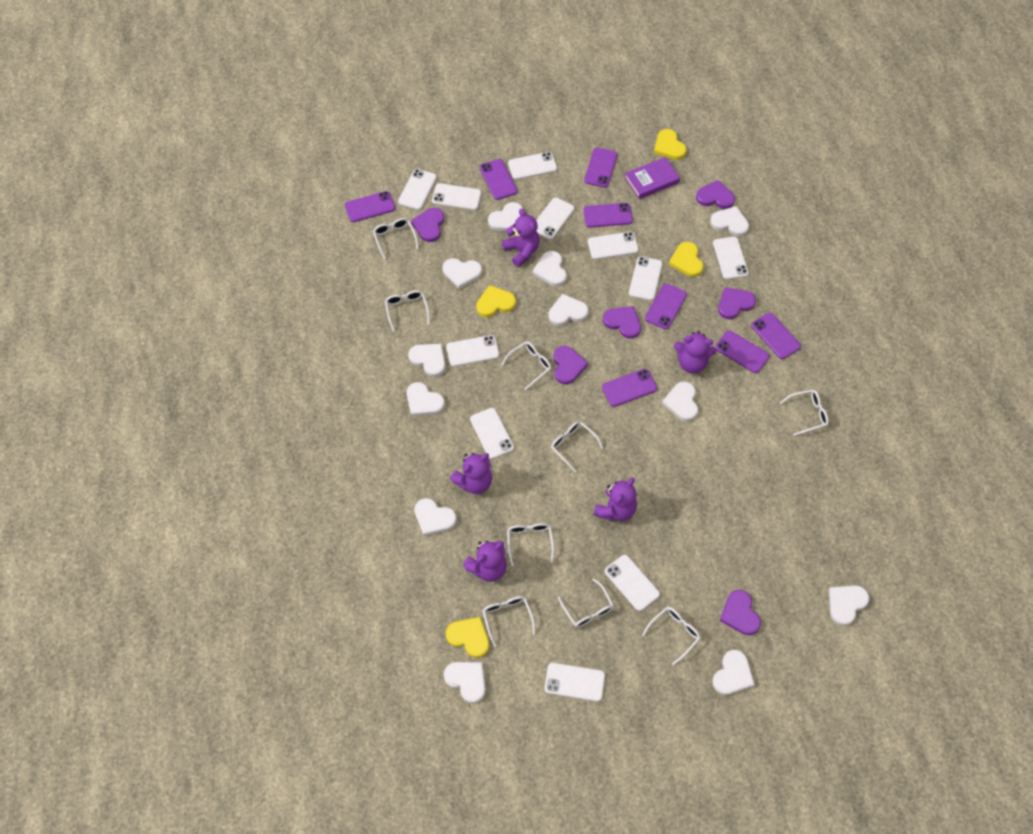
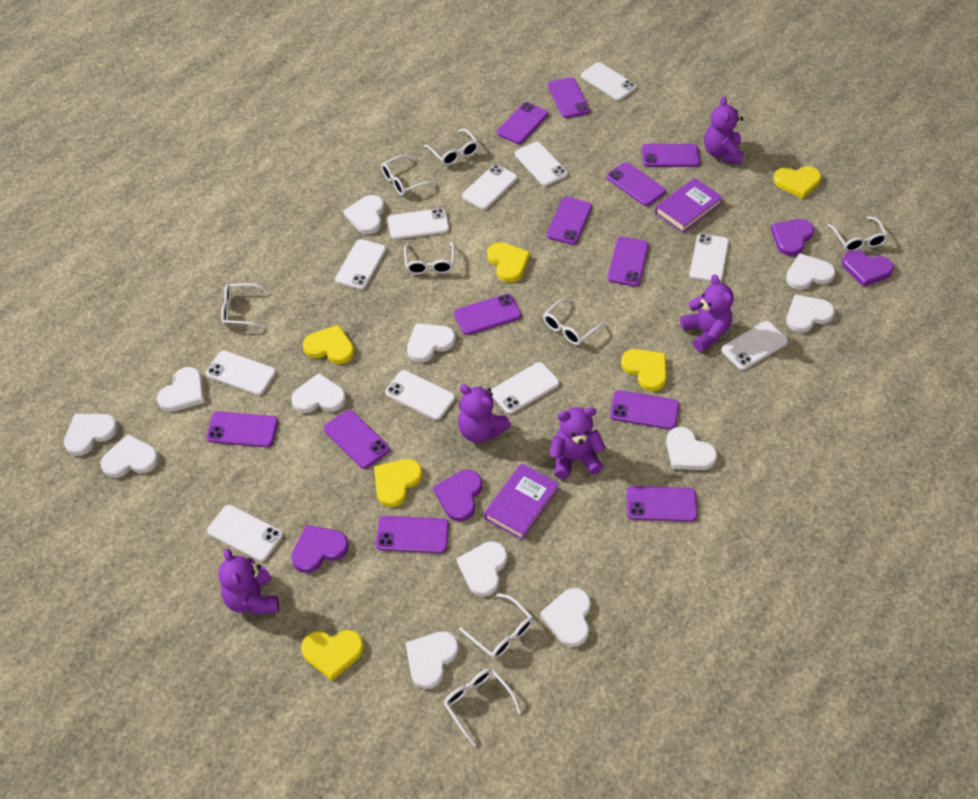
purple book: 1 -> 2
purple heart: 6 -> 4
purple phone: 8 -> 12
white glasses: 9 -> 8
yellow heart: 4 -> 6

